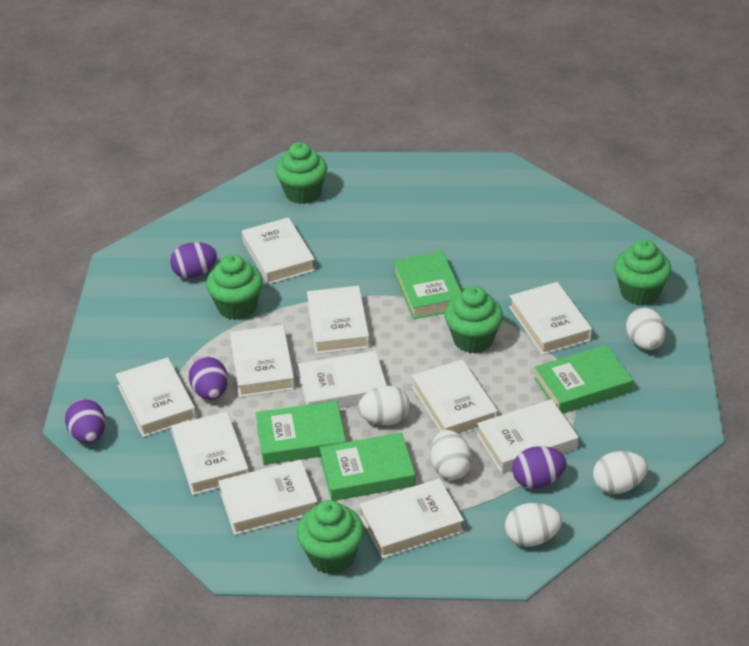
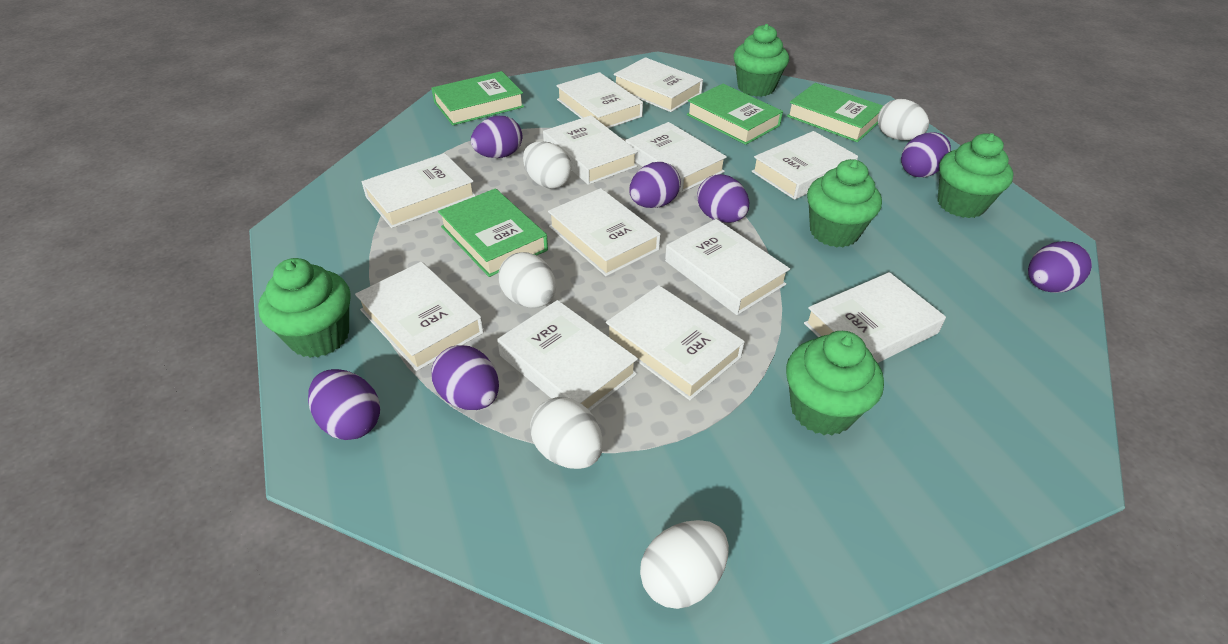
purple egg: 4 -> 7
white book: 11 -> 12

